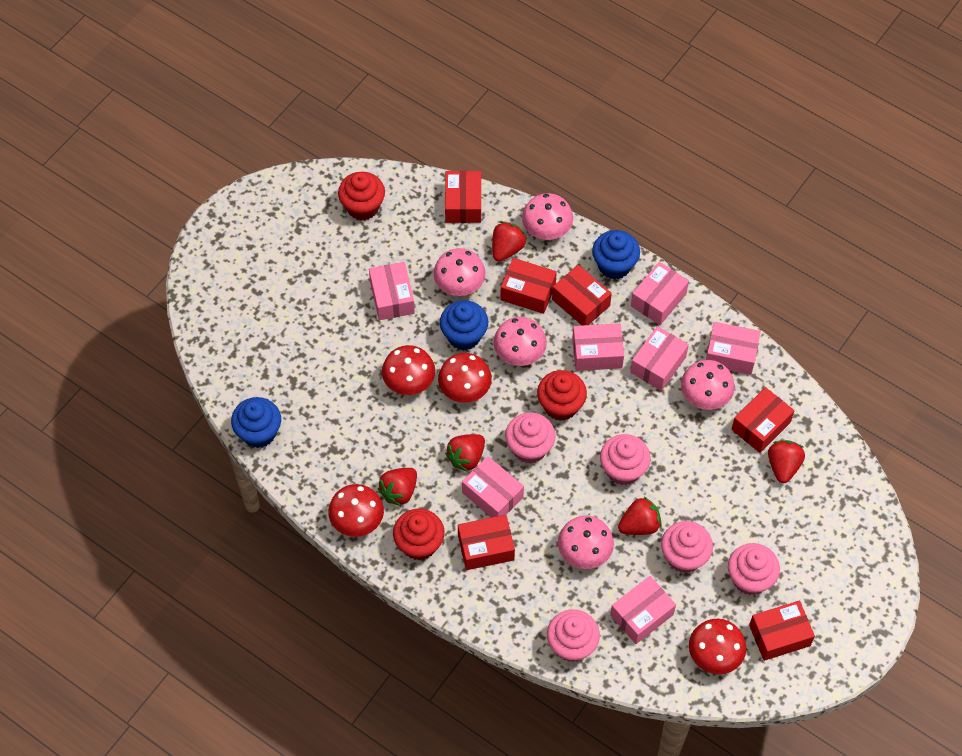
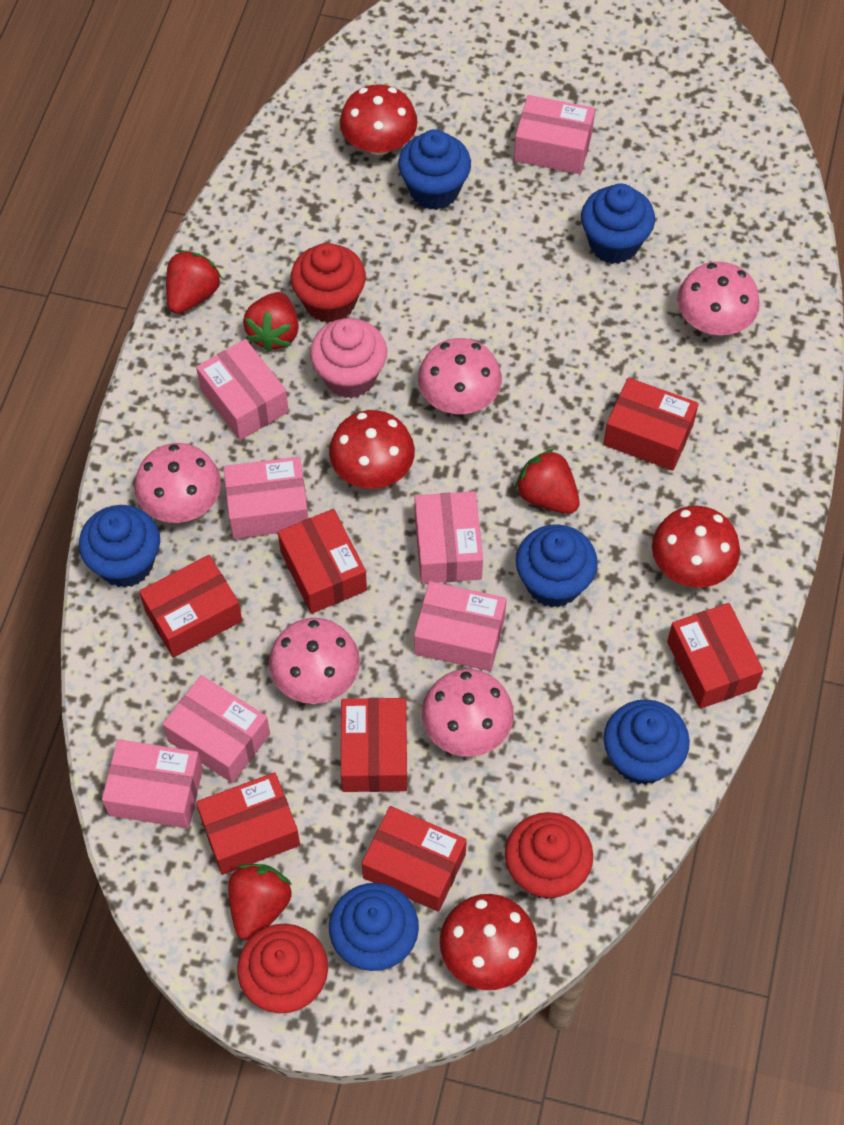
blue cupcake: 3 -> 6
pink cupcake: 5 -> 1
red box: 6 -> 7
red strawberry: 5 -> 4

